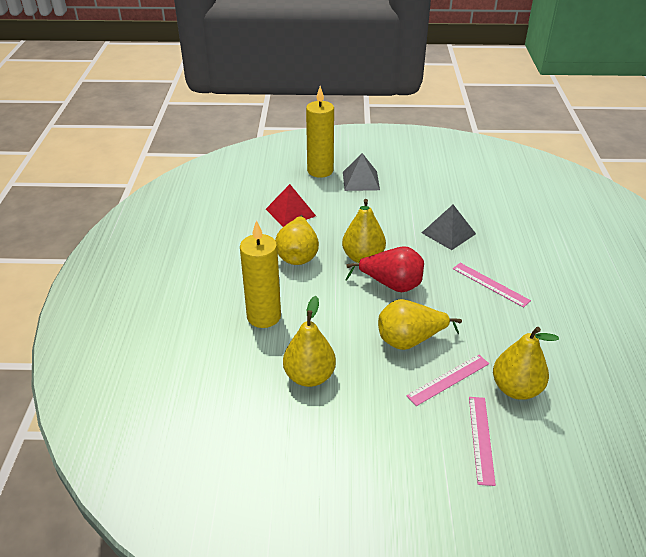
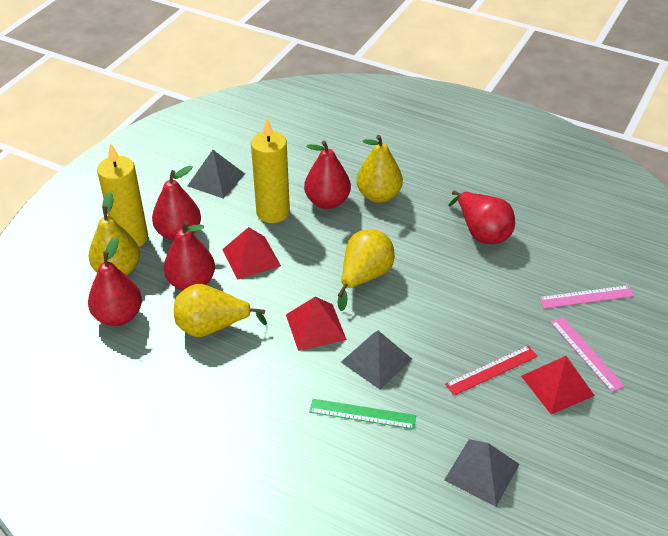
green ruler: 0 -> 1
grey pyramid: 2 -> 3
pink ruler: 3 -> 2
red pear: 1 -> 5
red pyramid: 1 -> 3
red ruler: 0 -> 1
yellow pear: 5 -> 4

